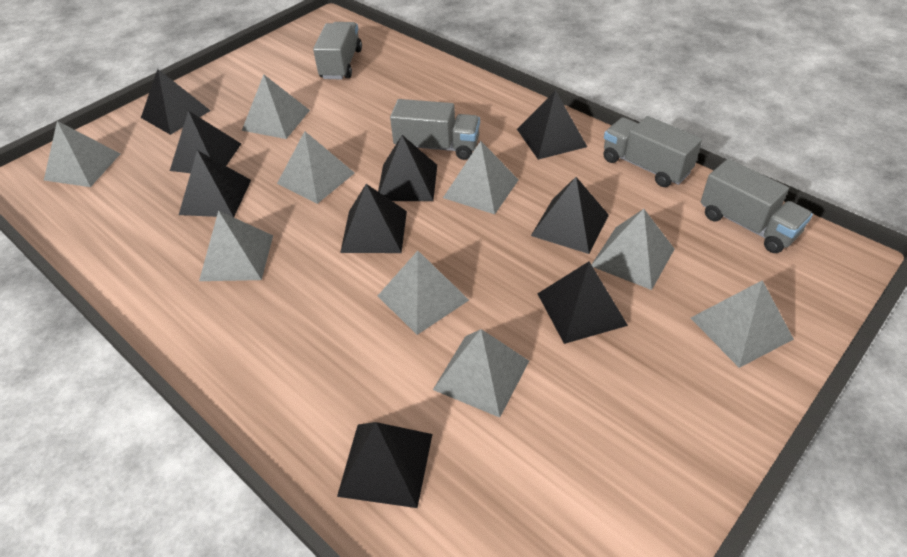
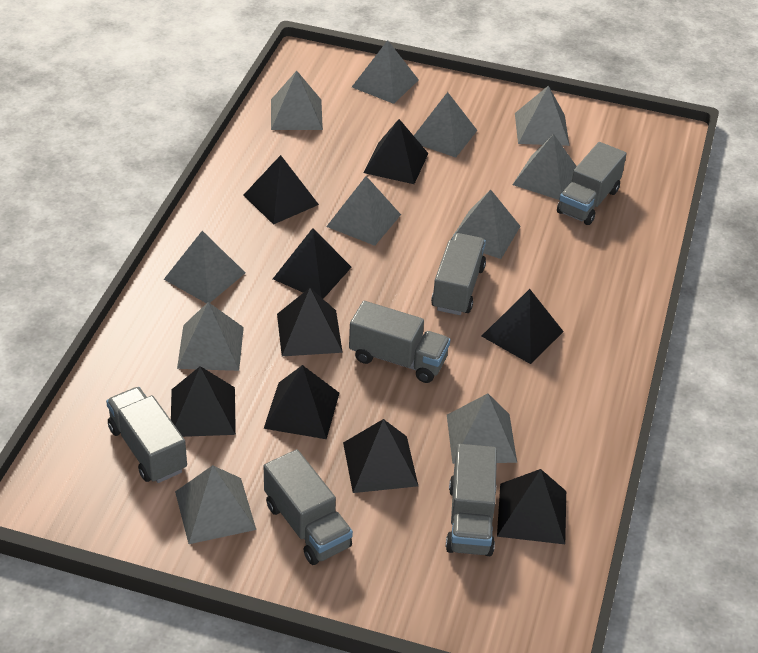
grey pyramid: 9 -> 11
grey truck: 4 -> 6

